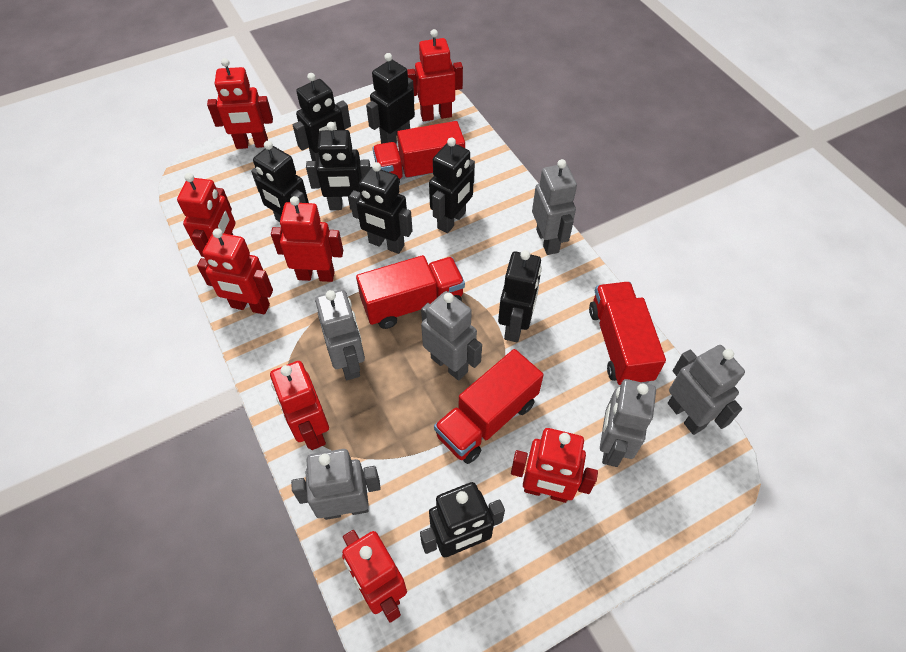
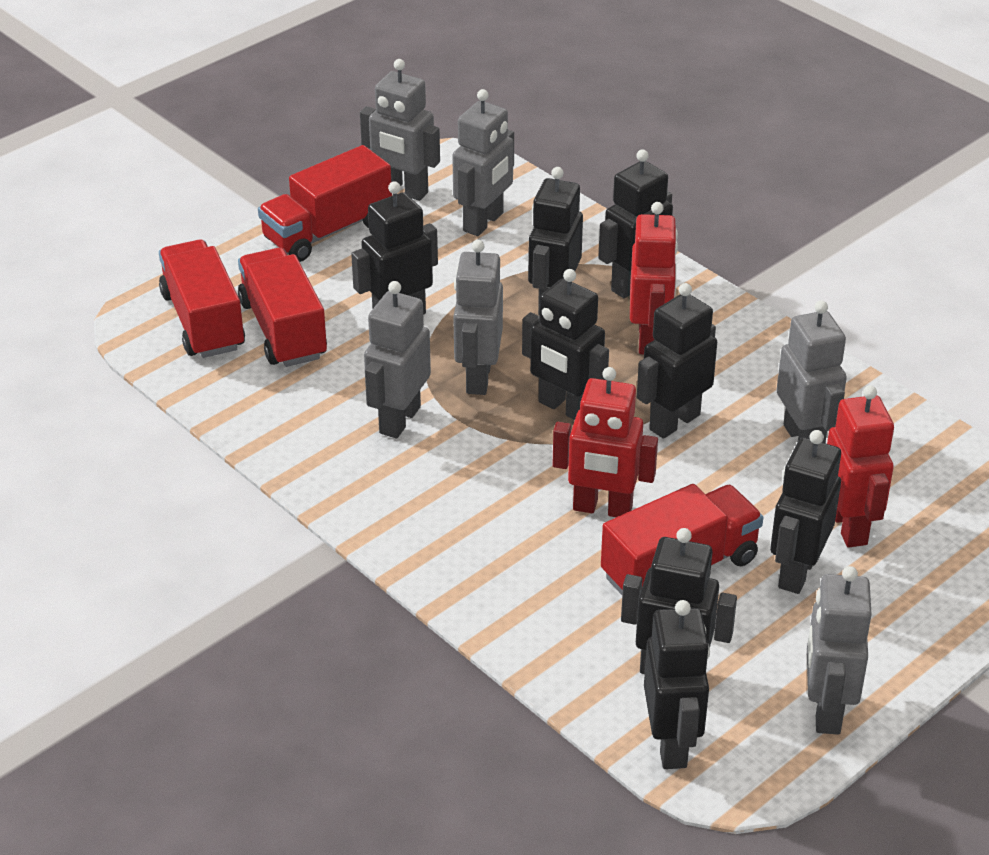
red robot: 8 -> 3

